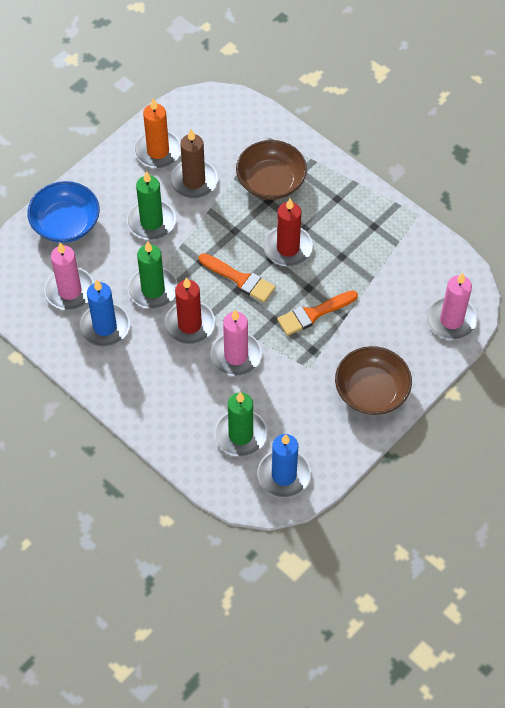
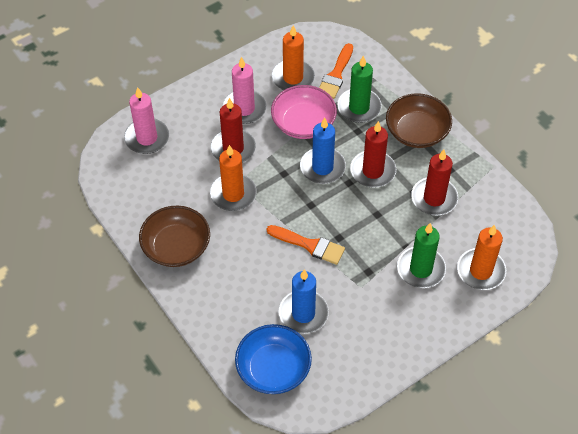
brown candle: 1 -> 0
green candle: 3 -> 2
orange candle: 1 -> 3
pink bowl: 0 -> 1
pink candle: 3 -> 2
red candle: 2 -> 3

